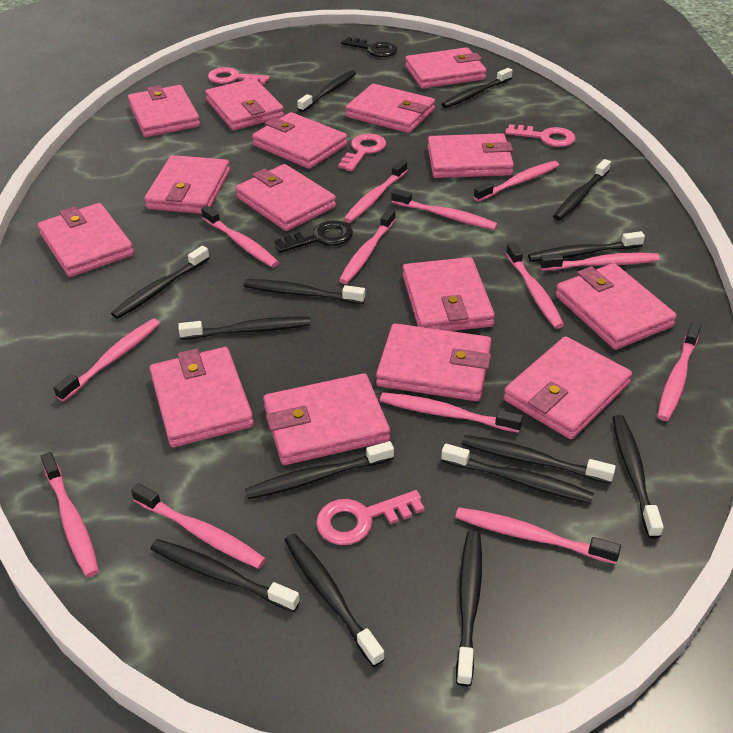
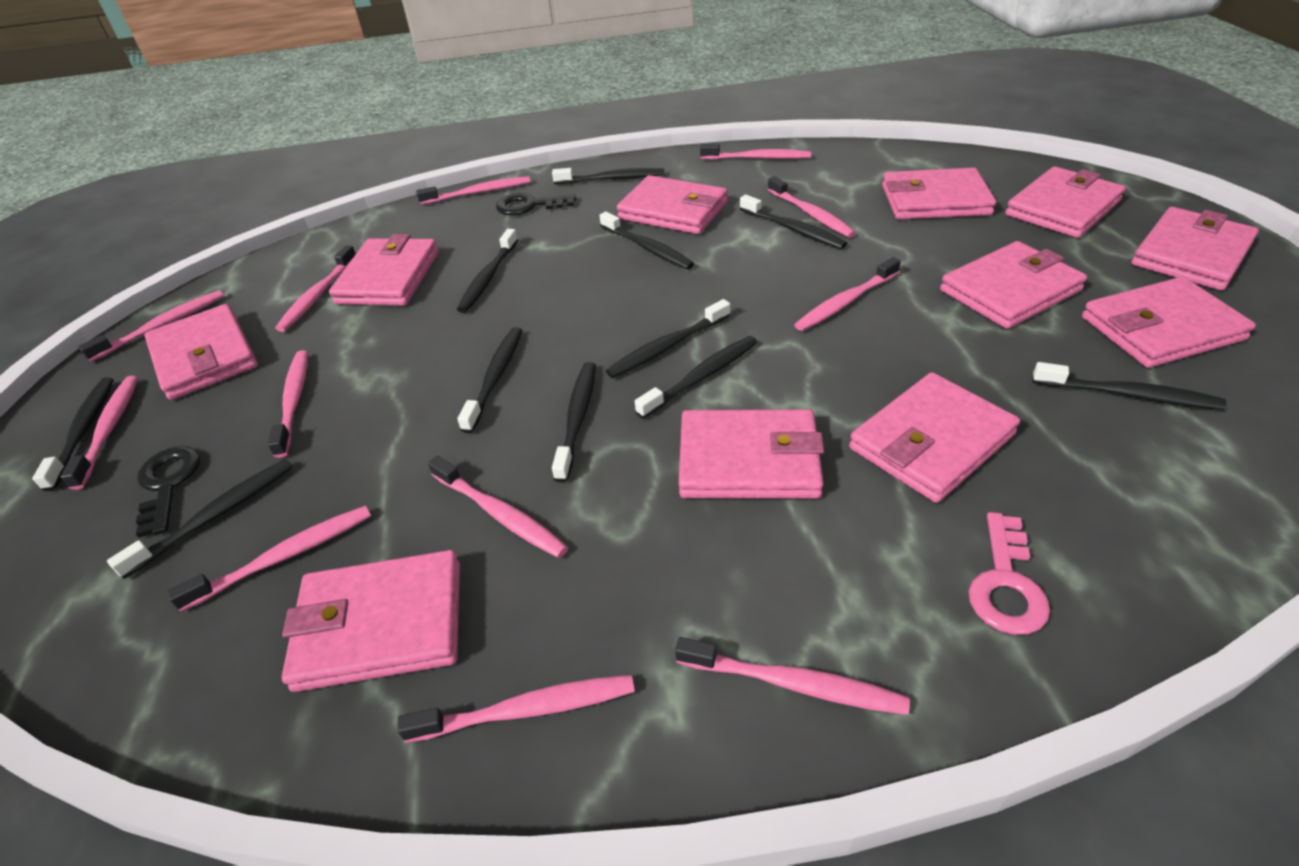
black toothbrush: 14 -> 11
pink key: 4 -> 1
pink toothbrush: 13 -> 12
pink wallet: 15 -> 11

